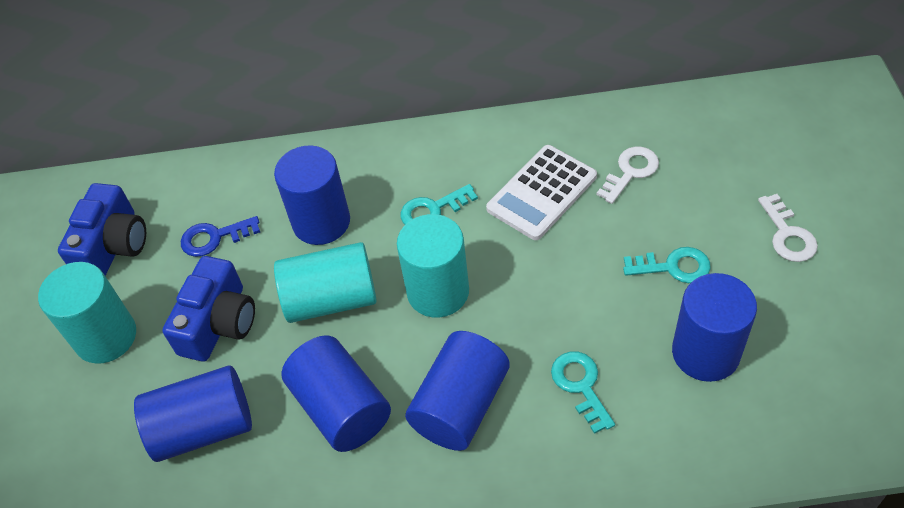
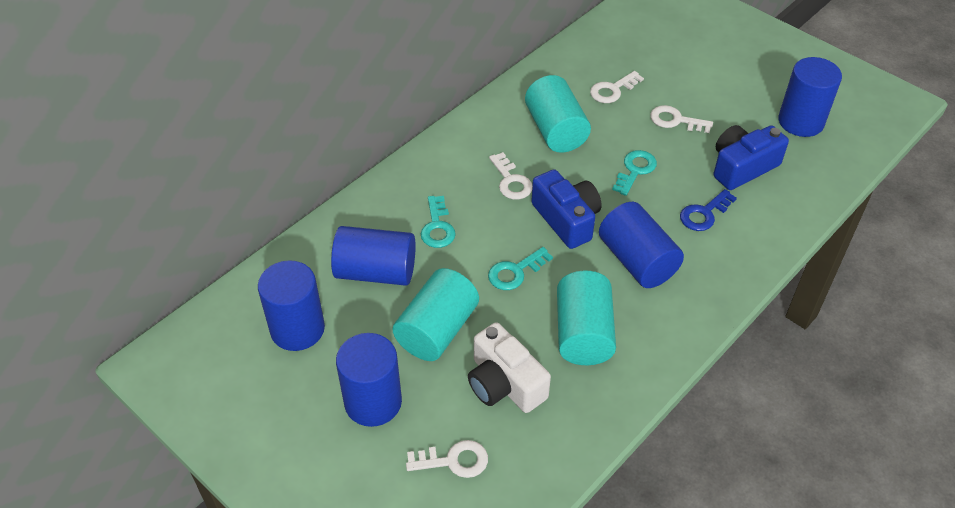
white calculator: 1 -> 0
white camera: 0 -> 1
white key: 2 -> 4

